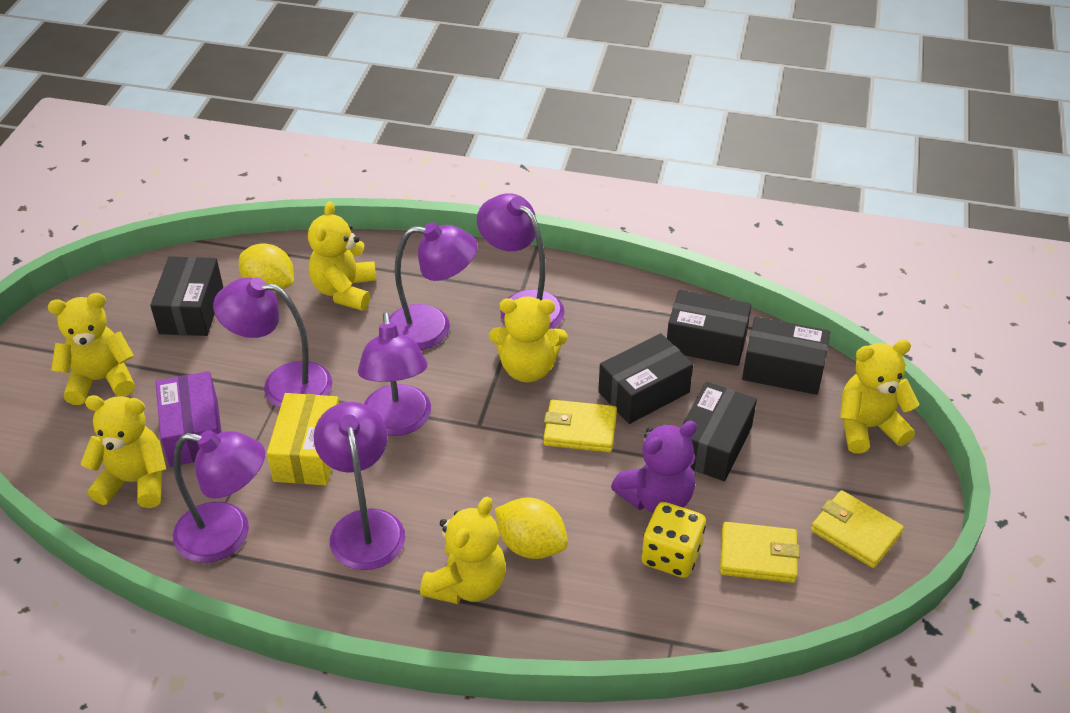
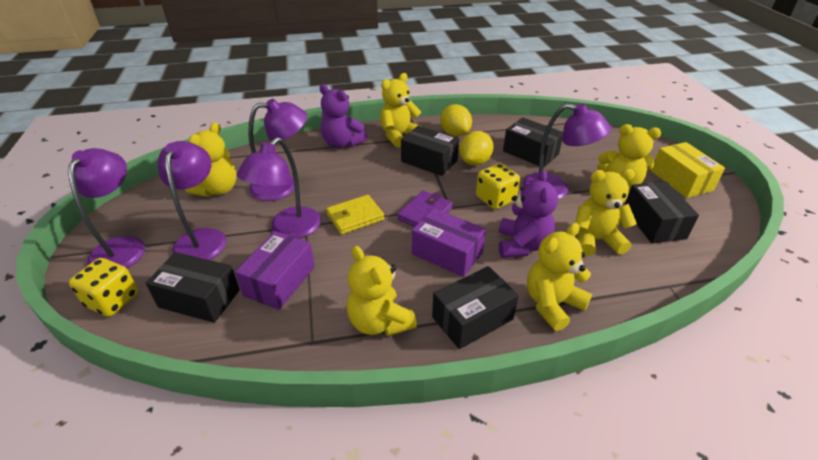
purple box: 1 -> 2
purple lamp: 6 -> 5
purple teddy bear: 1 -> 2
purple wallet: 0 -> 1
yellow dice: 1 -> 2
yellow wallet: 3 -> 1

